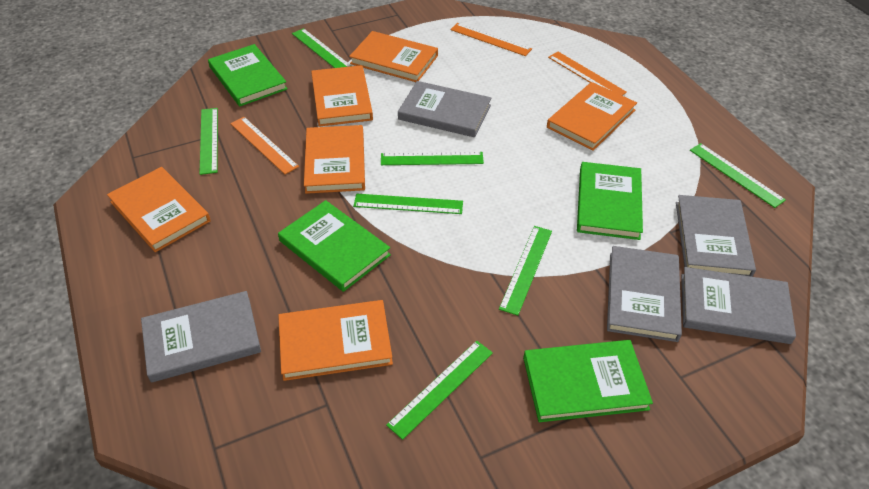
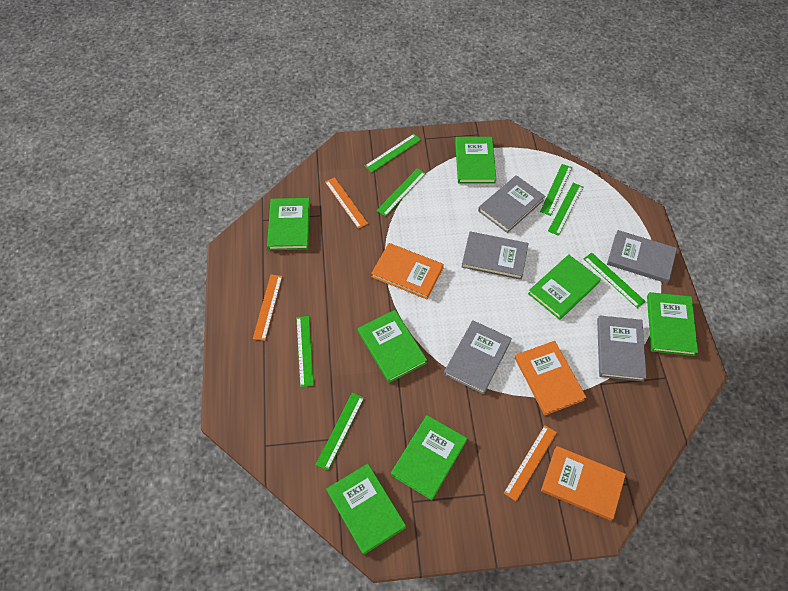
green book: 4 -> 7
orange book: 6 -> 3

